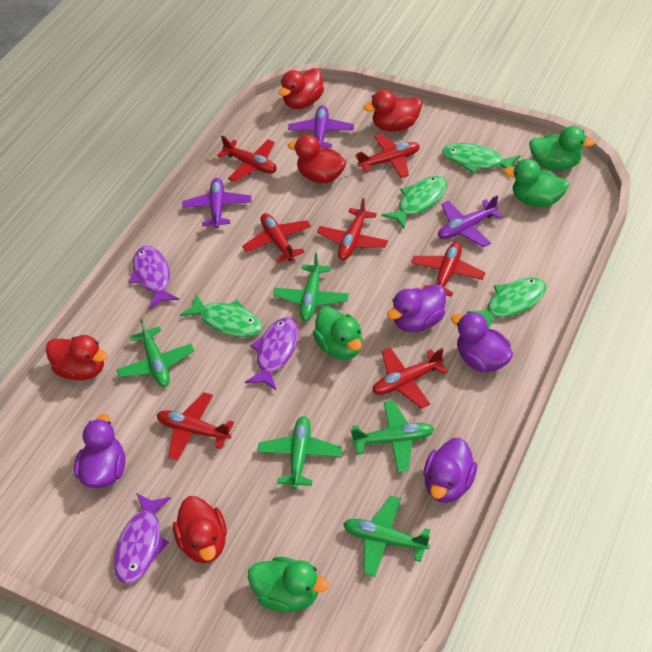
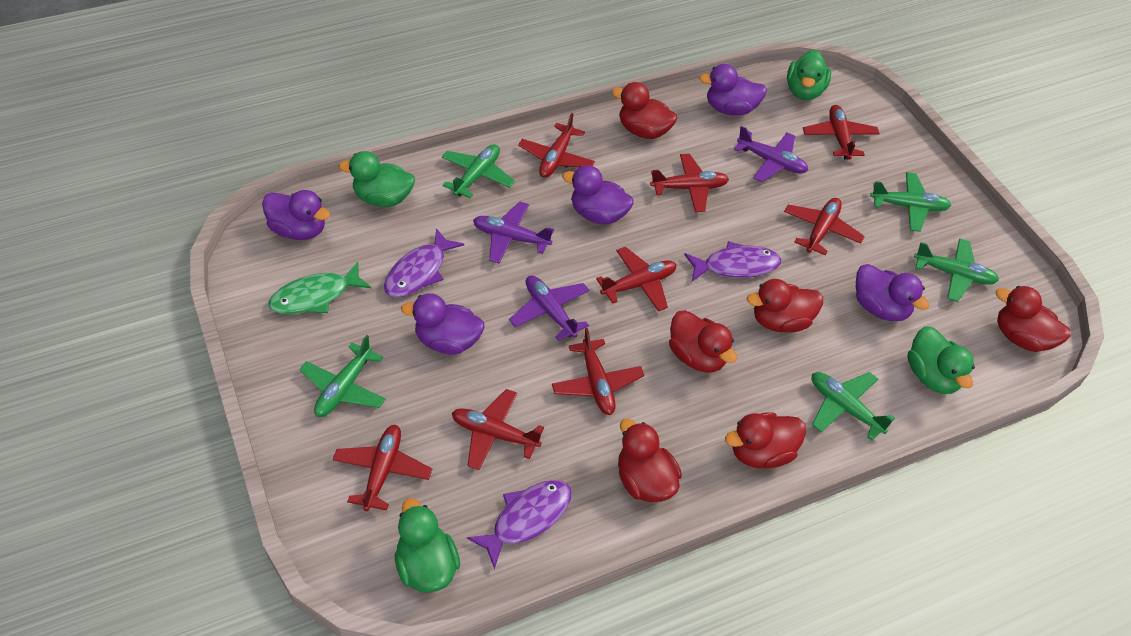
green fish: 4 -> 1
purple duck: 4 -> 5
red duck: 5 -> 6
red plane: 7 -> 8

